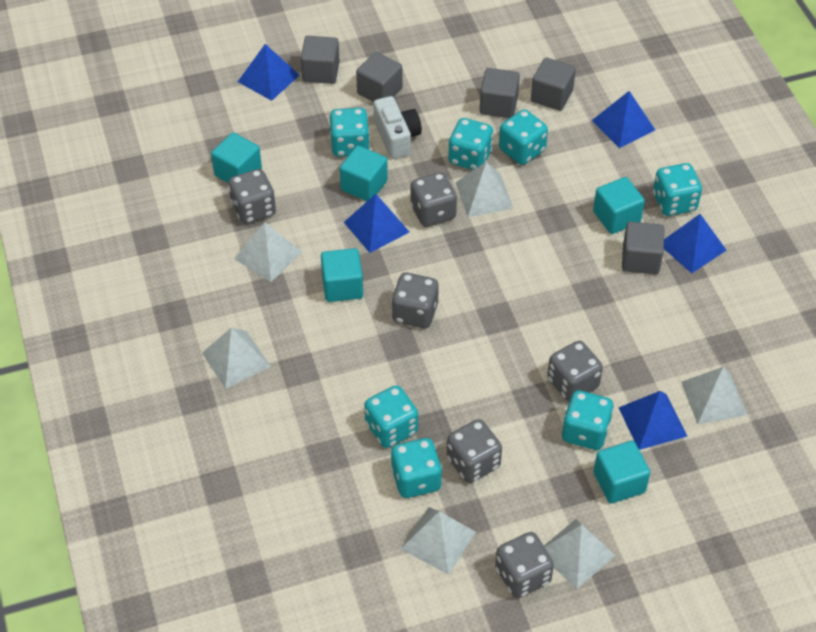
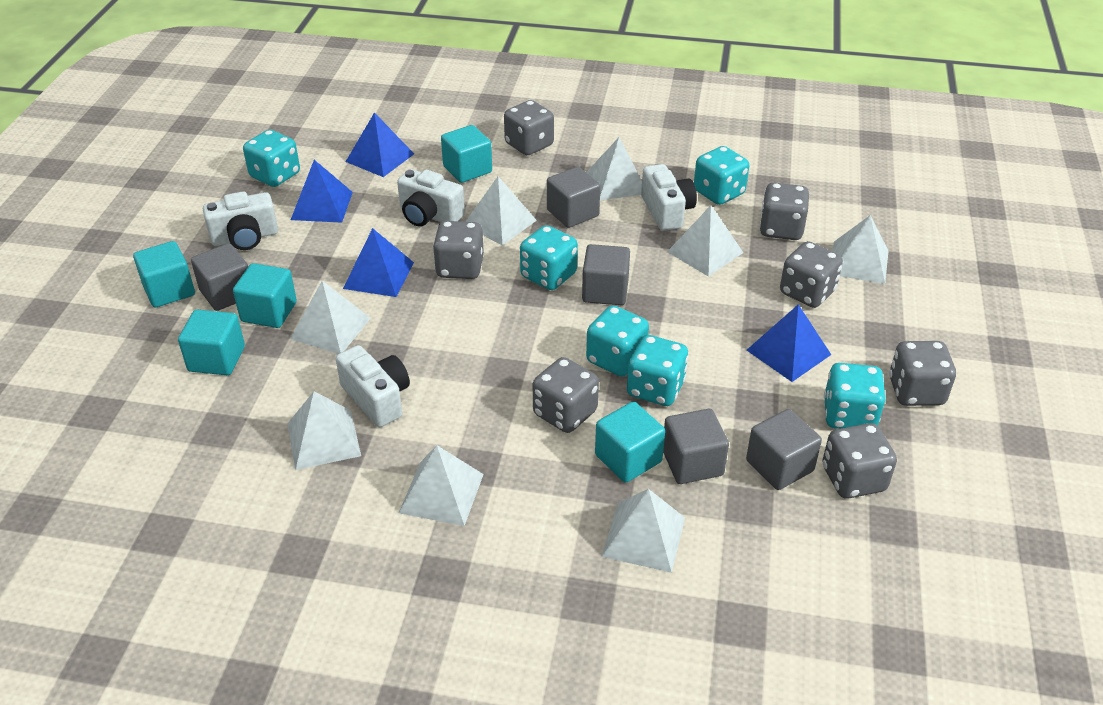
blue pyramid: 5 -> 4
grey dice: 6 -> 7
turquoise dice: 7 -> 6
white camera: 1 -> 4
white pyramid: 6 -> 8

